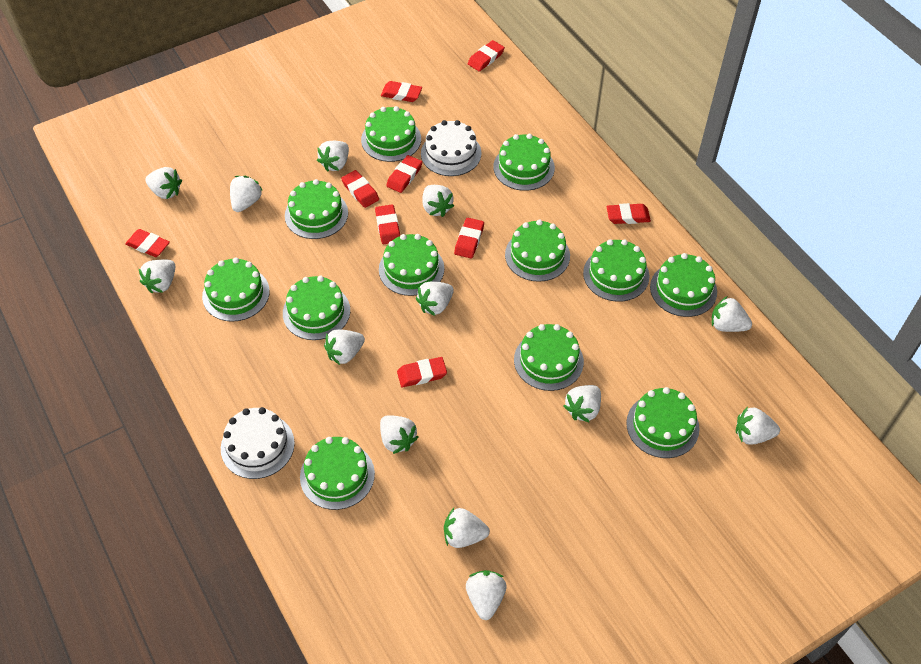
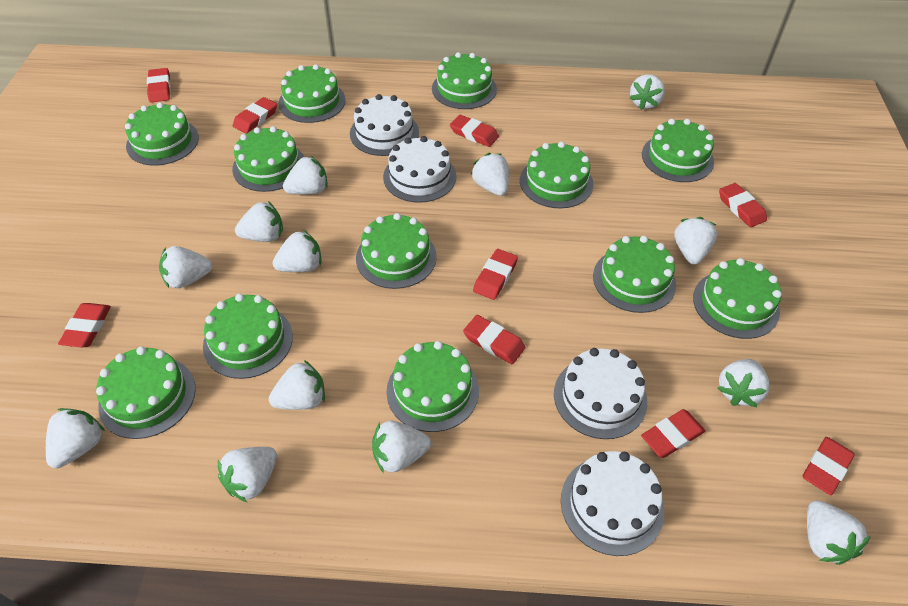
white cake: 2 -> 4

